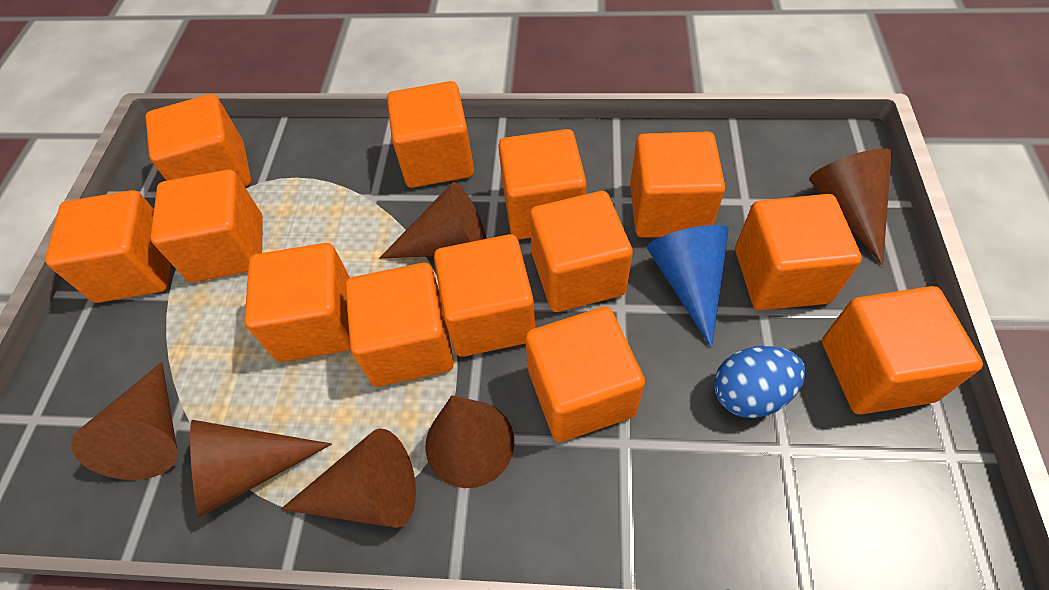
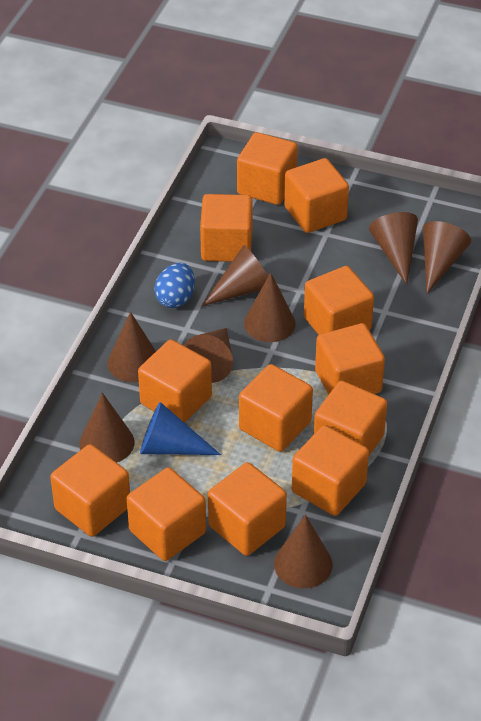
brown cone: 6 -> 8
orange cube: 13 -> 12

